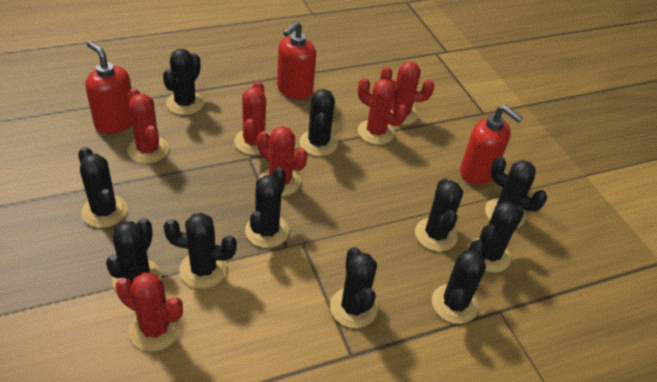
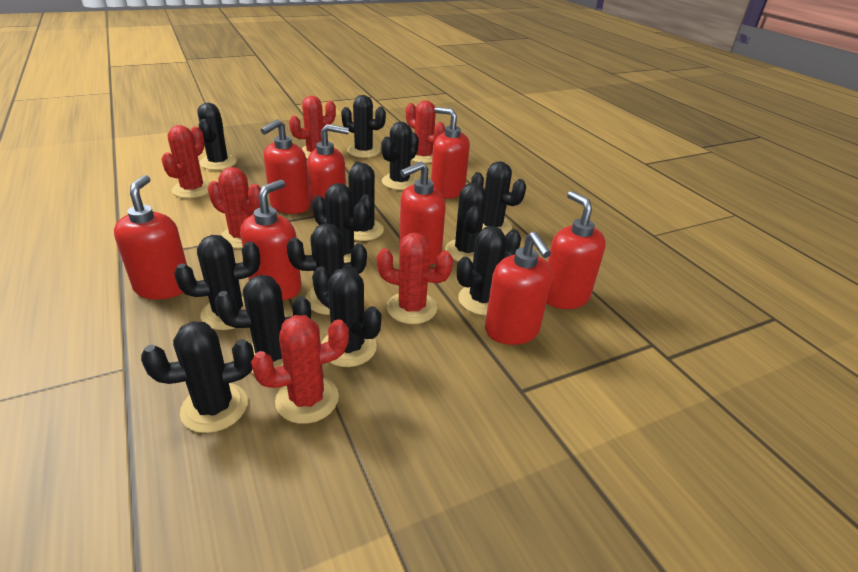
black cactus: 11 -> 13
red soap dispenser: 3 -> 8

